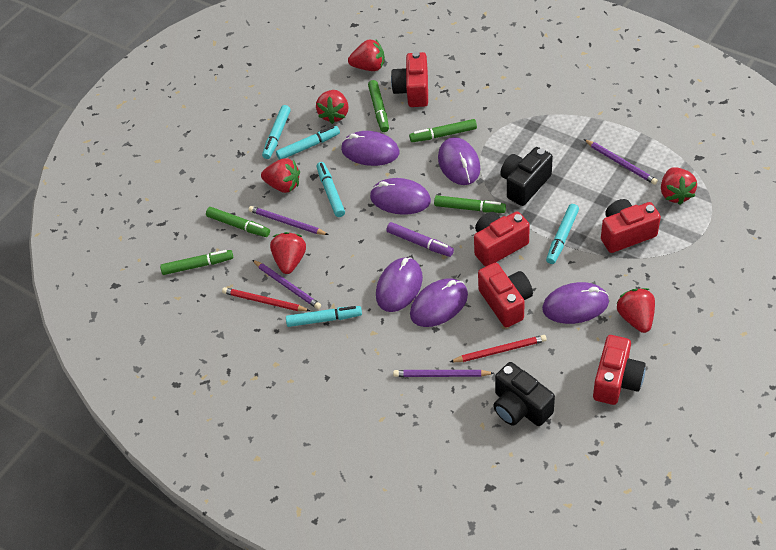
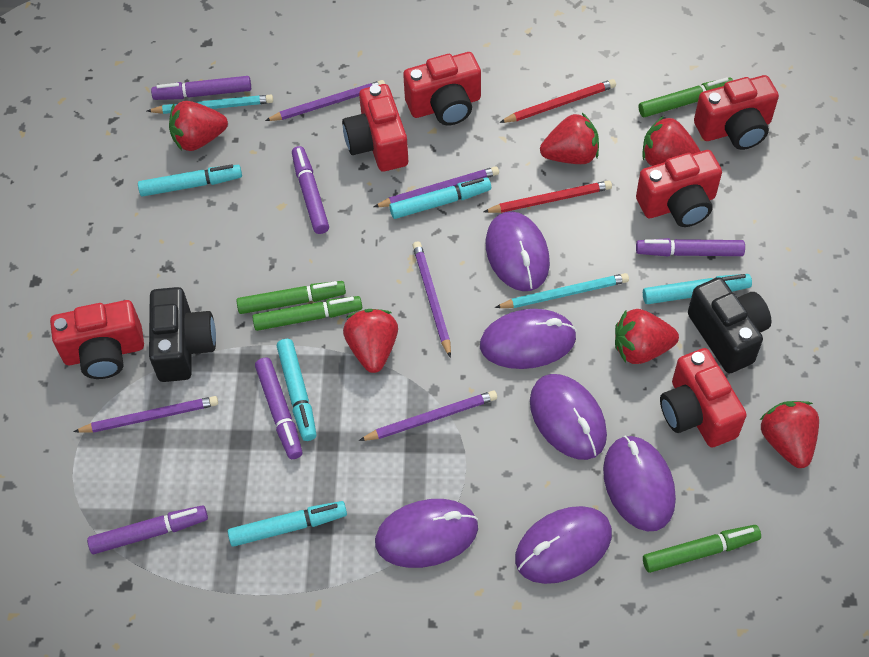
green marker: 5 -> 4
purple marker: 1 -> 5
purple pencil: 4 -> 5
red camera: 5 -> 6
turquoise pencil: 0 -> 2

